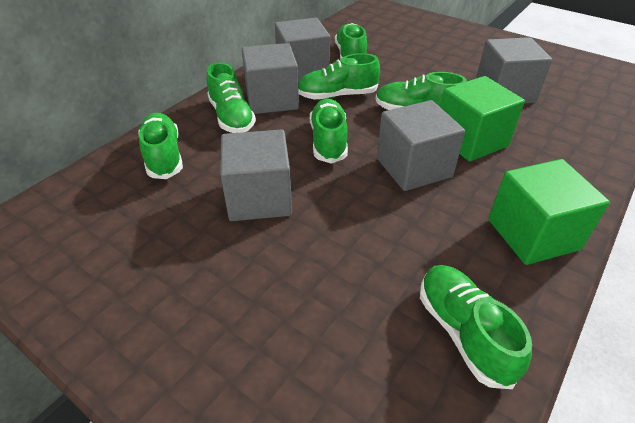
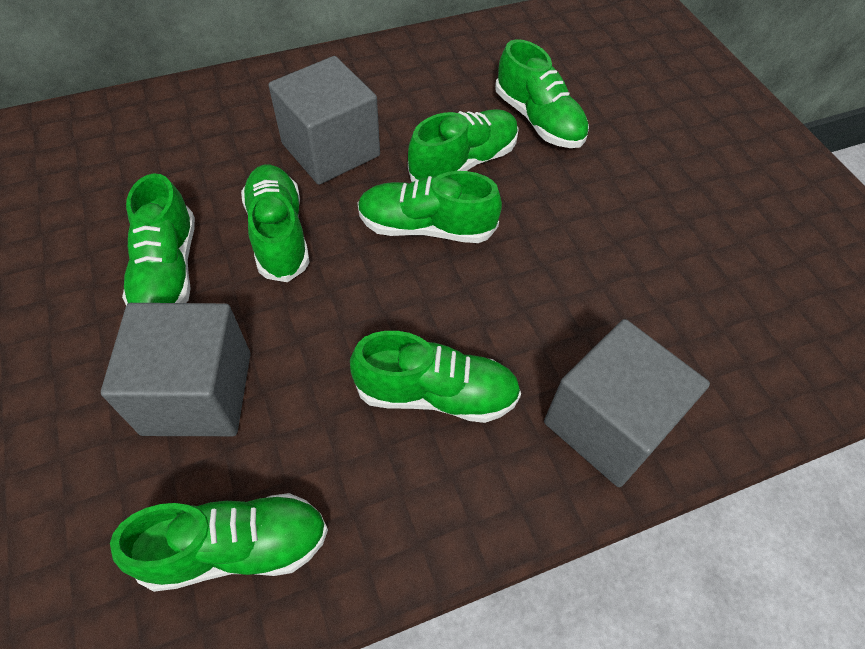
green cube: 2 -> 0
grey cube: 5 -> 3

